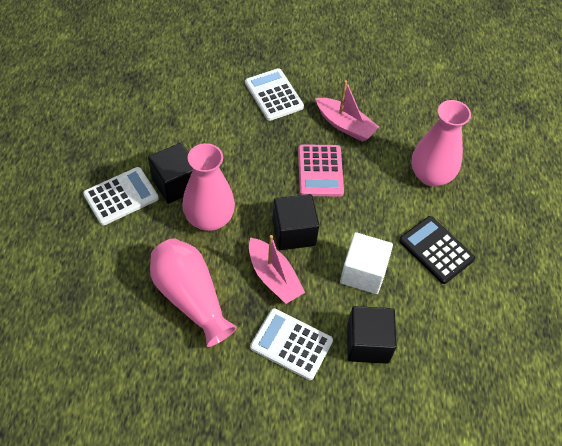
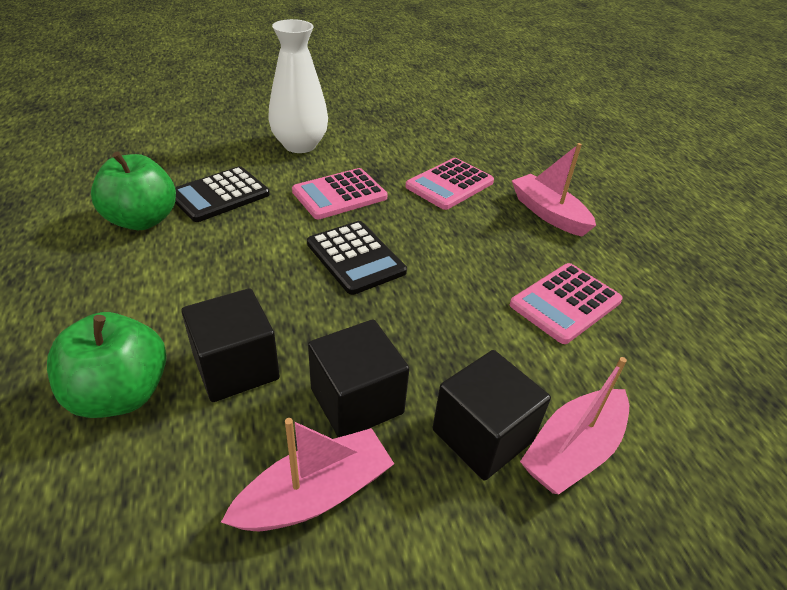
black calculator: 1 -> 2
green apple: 0 -> 2
pink boat: 2 -> 3
pink calculator: 1 -> 3
pink vase: 3 -> 0
white calculator: 3 -> 0
white cube: 1 -> 0
white vase: 0 -> 1

